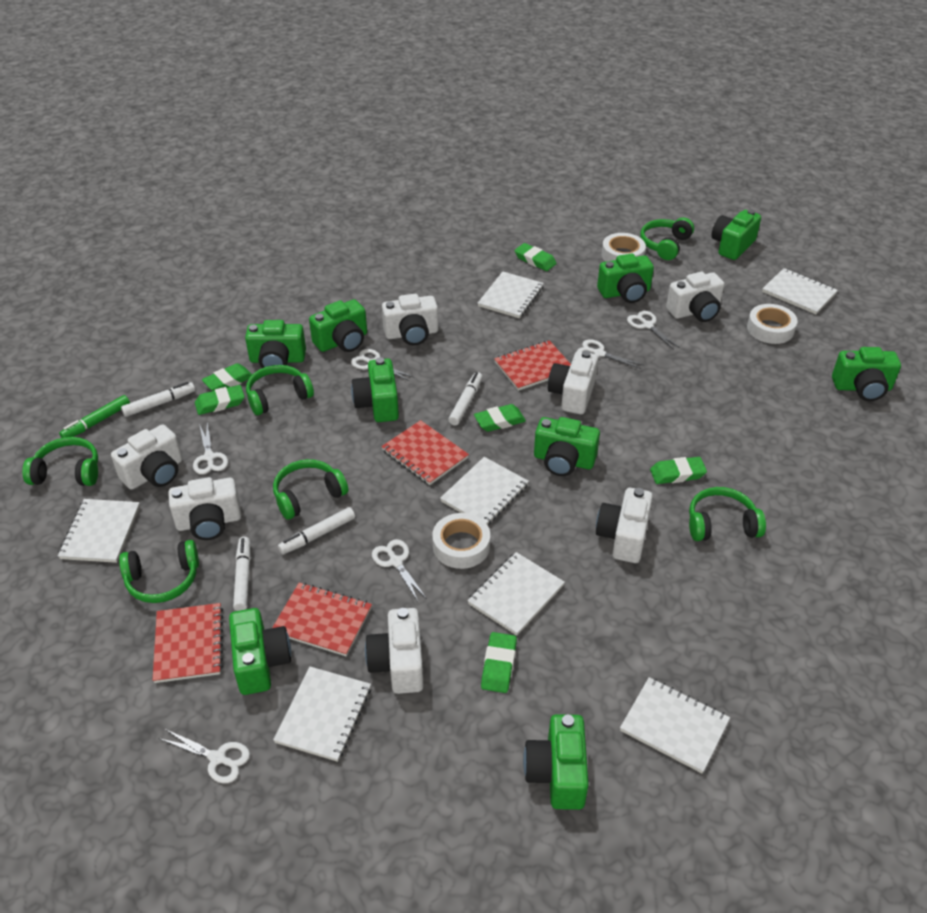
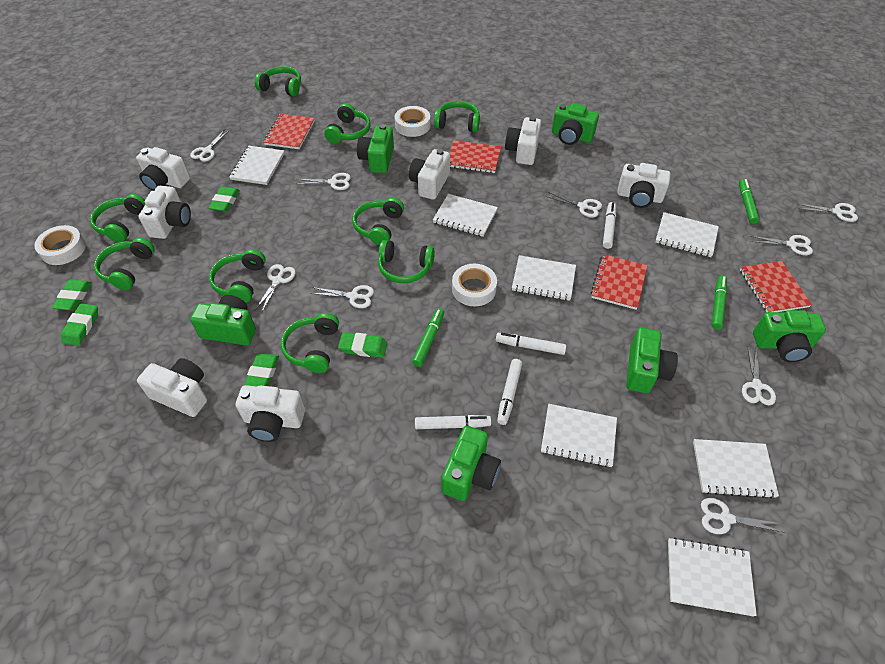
green camera: 9 -> 6
green eraser: 6 -> 5
green headphones: 6 -> 9
green marker: 1 -> 3
white scissors: 6 -> 9

